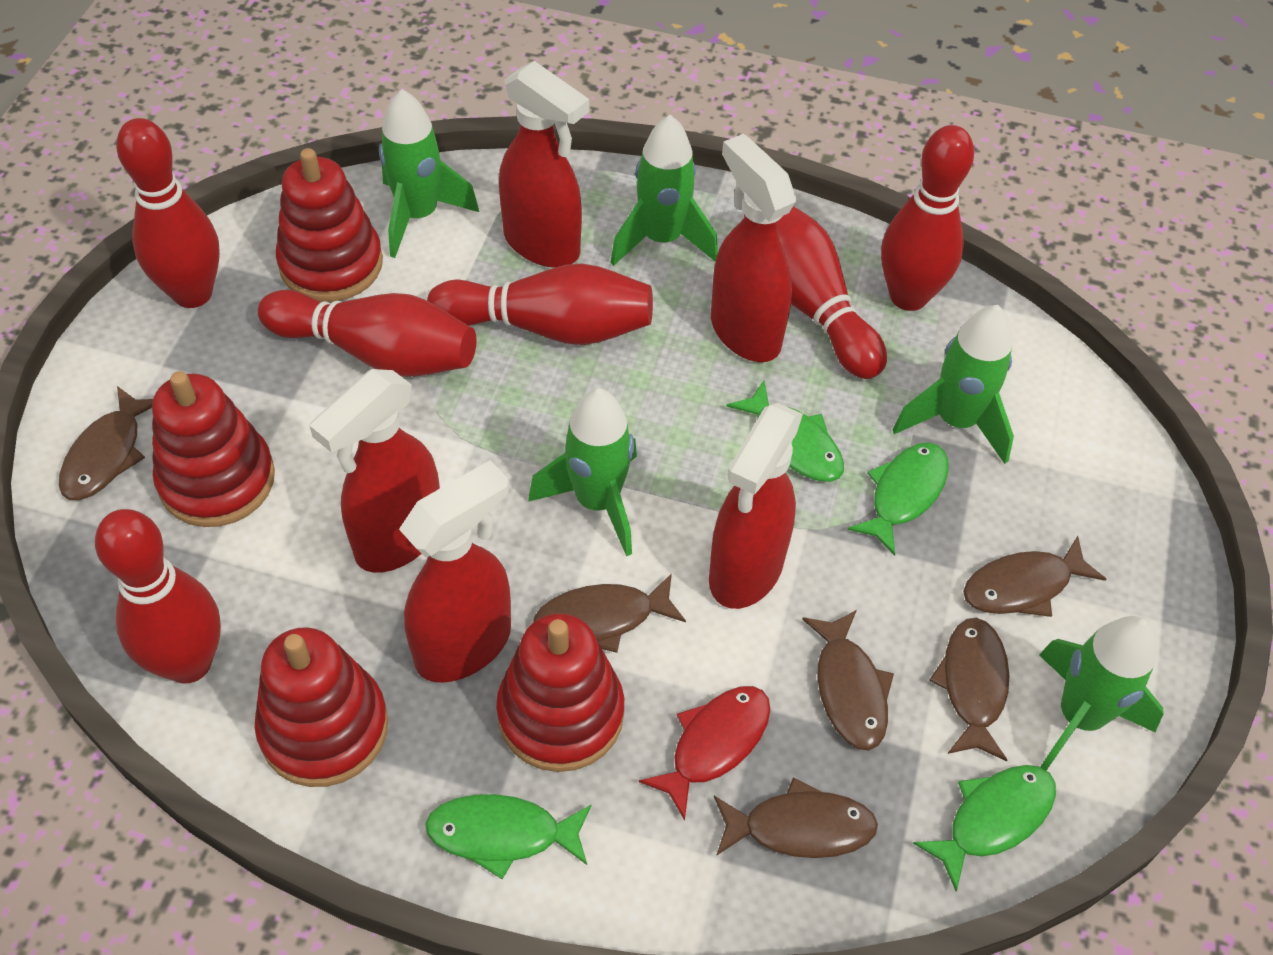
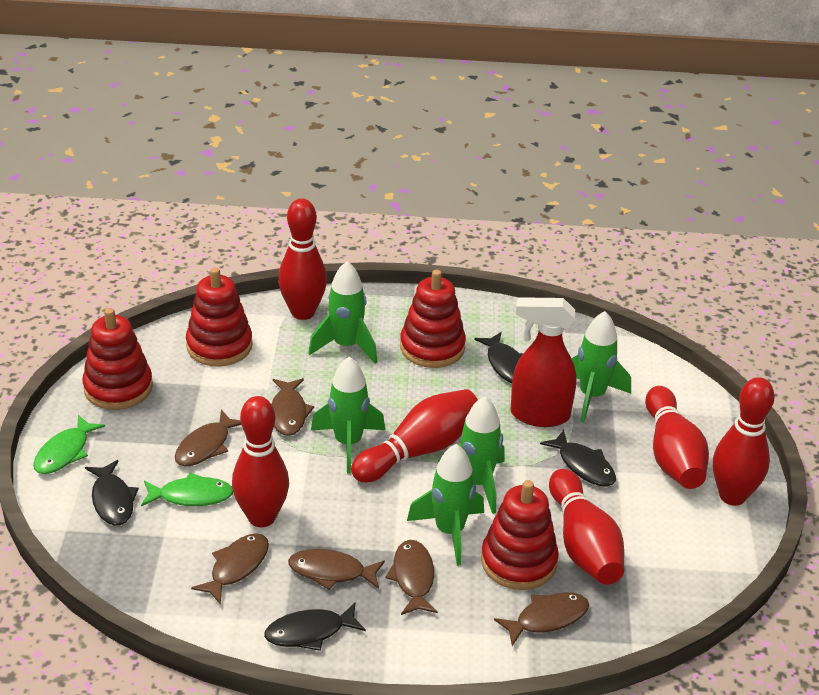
black fish: 0 -> 4
green fish: 4 -> 2
red fish: 1 -> 0
red spray bottle: 5 -> 1

